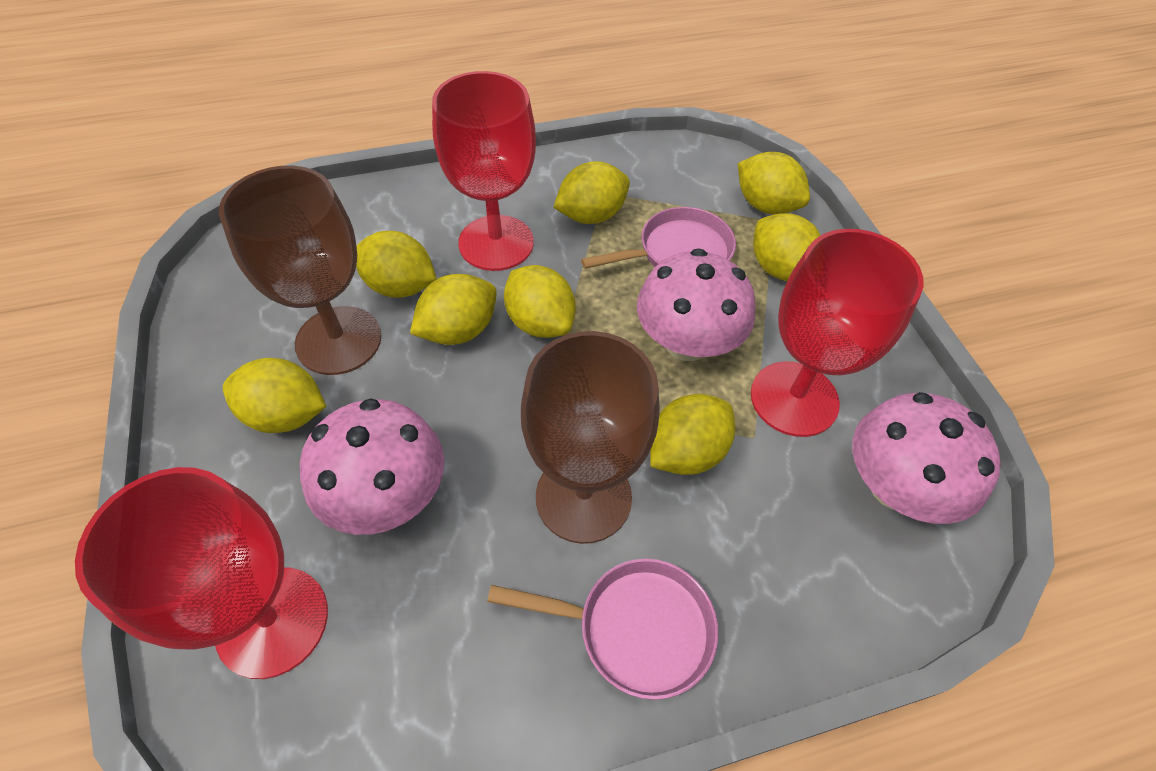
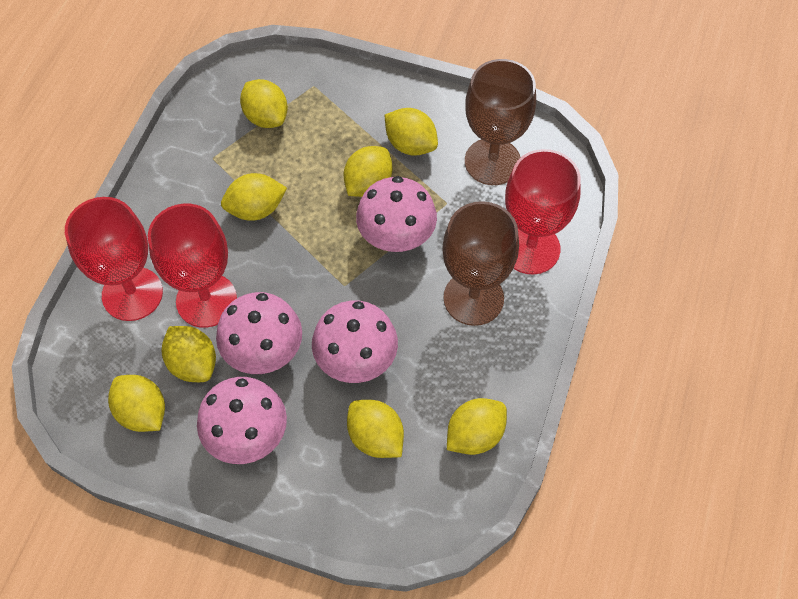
pink mushroom: 3 -> 4
pink pan: 2 -> 0

